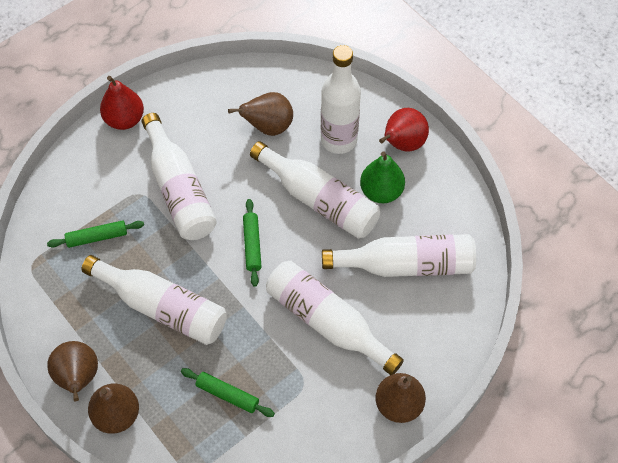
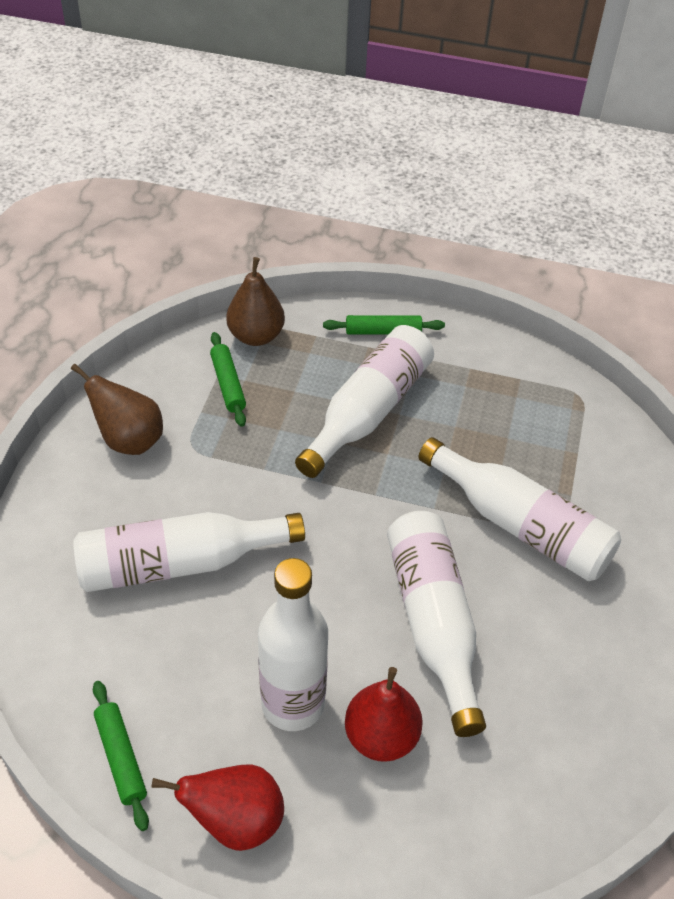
brown pear: 4 -> 2
green pear: 1 -> 0
white bottle: 6 -> 5

